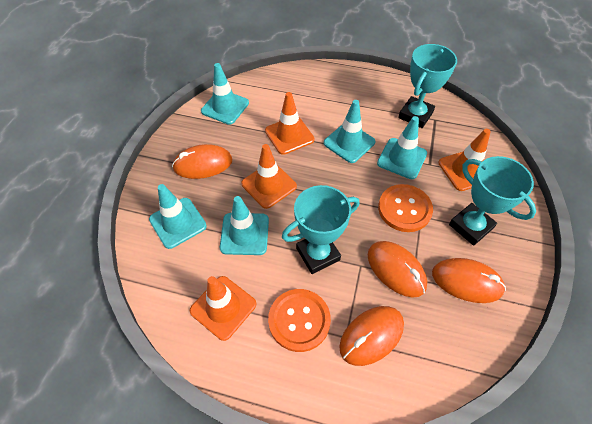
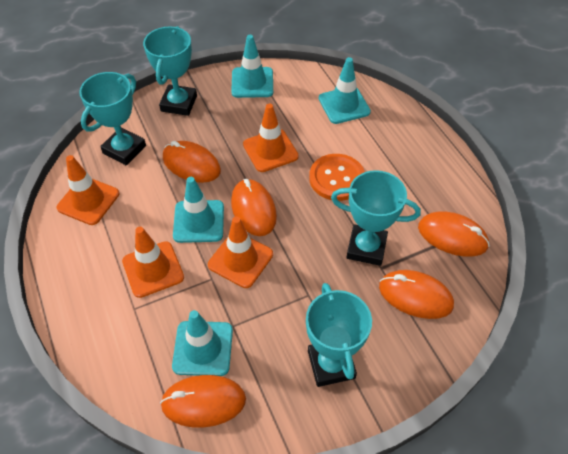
orange button: 2 -> 1
orange mouse: 4 -> 5
turquoise traffic cone: 5 -> 4
turquoise trophy: 3 -> 4

